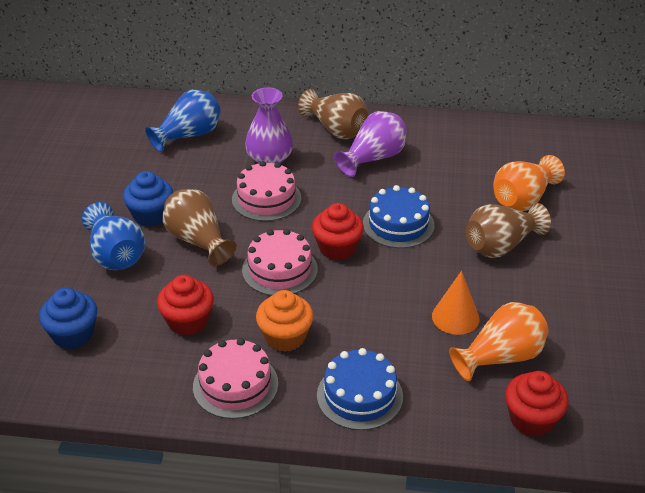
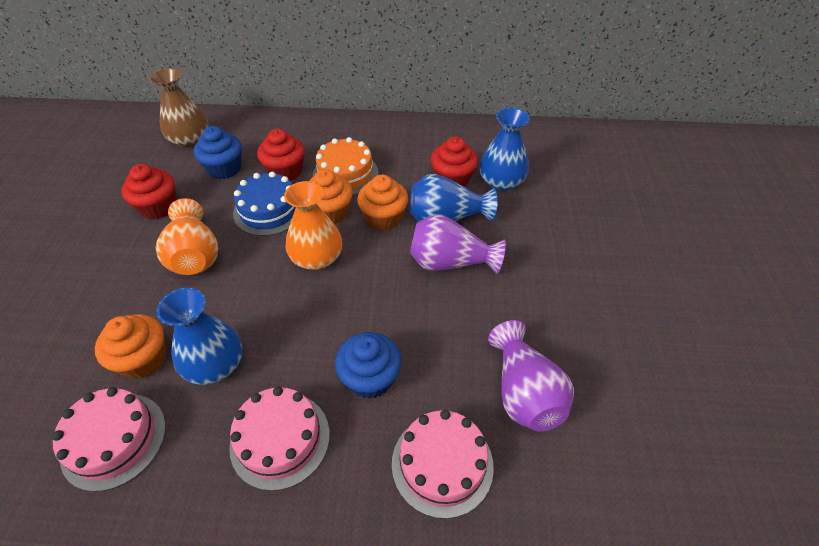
blue cake: 2 -> 1
blue vase: 2 -> 3
brown vase: 3 -> 1
orange cake: 0 -> 1
orange cone: 1 -> 0
orange cupcake: 1 -> 3

